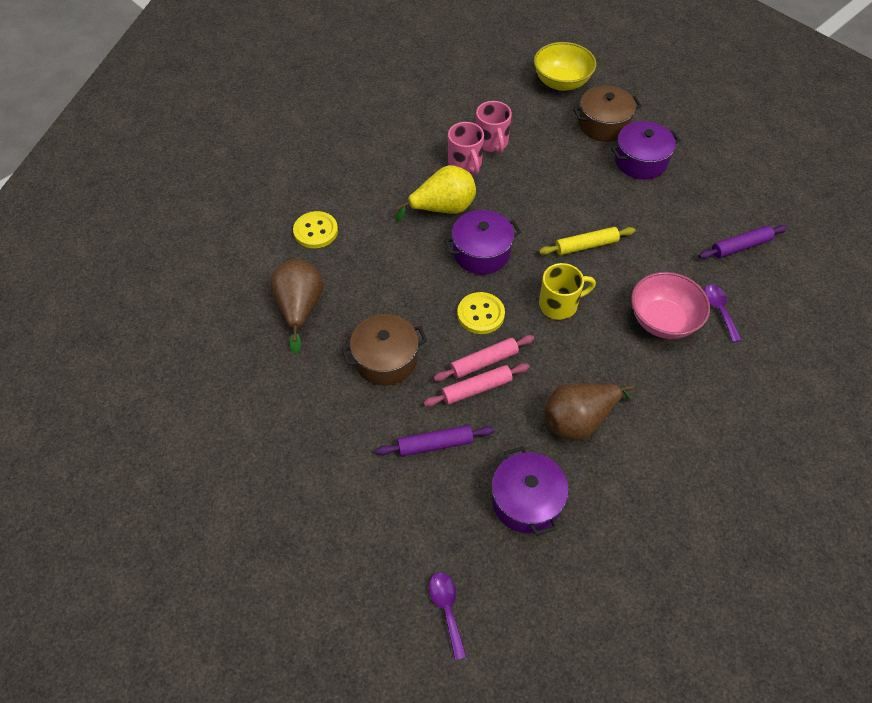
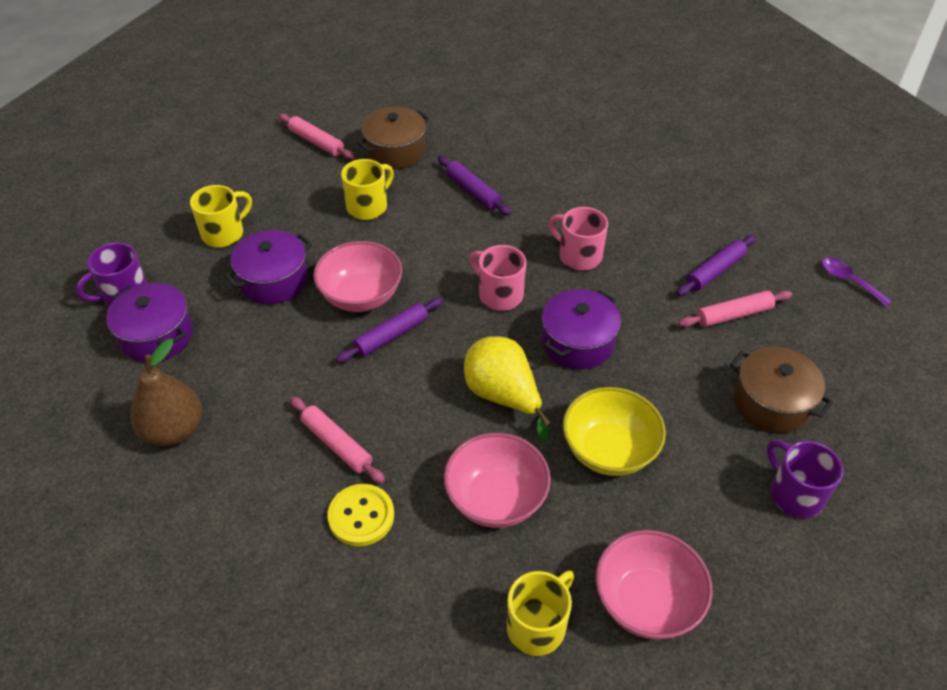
brown pear: 2 -> 1
pink bowl: 1 -> 3
pink rolling pin: 2 -> 3
purple mug: 0 -> 2
purple rolling pin: 2 -> 3
purple spoon: 2 -> 1
yellow button: 2 -> 1
yellow mug: 1 -> 3
yellow rolling pin: 1 -> 0

